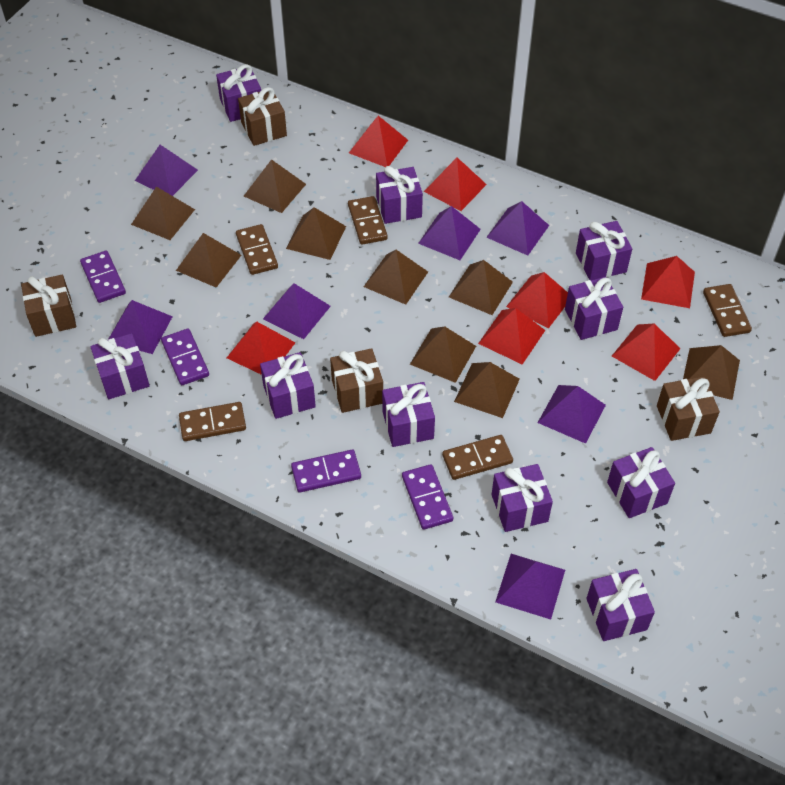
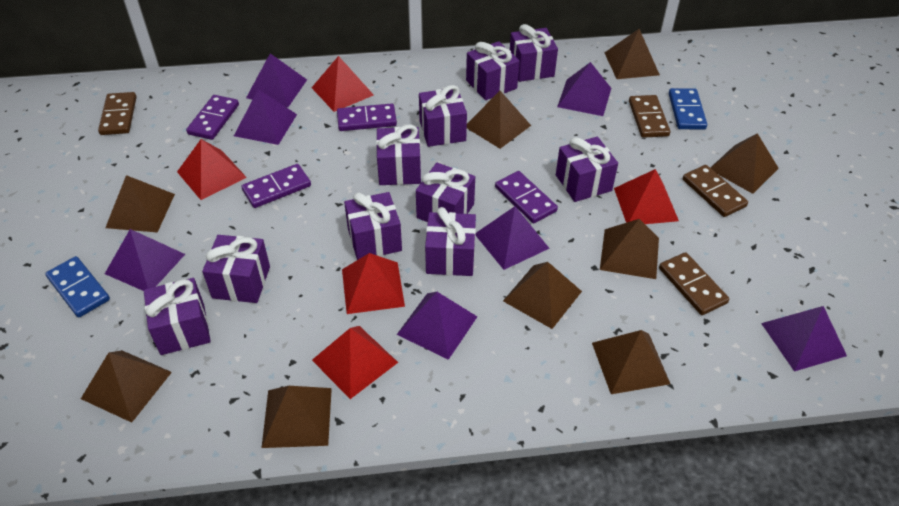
blue domino: 0 -> 2
brown domino: 5 -> 4
brown gift: 4 -> 0
red pyramid: 7 -> 5

